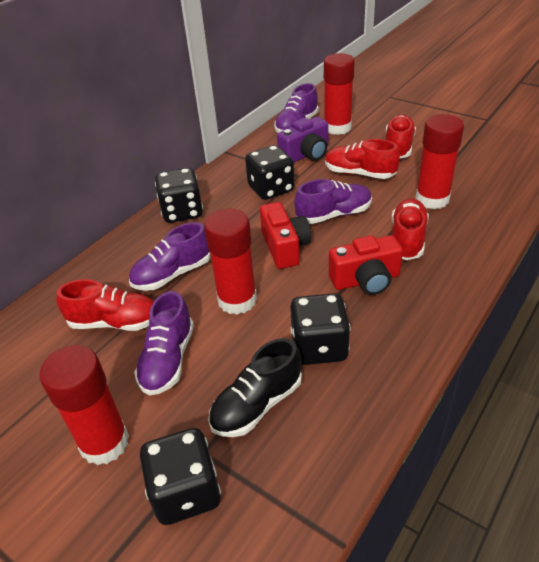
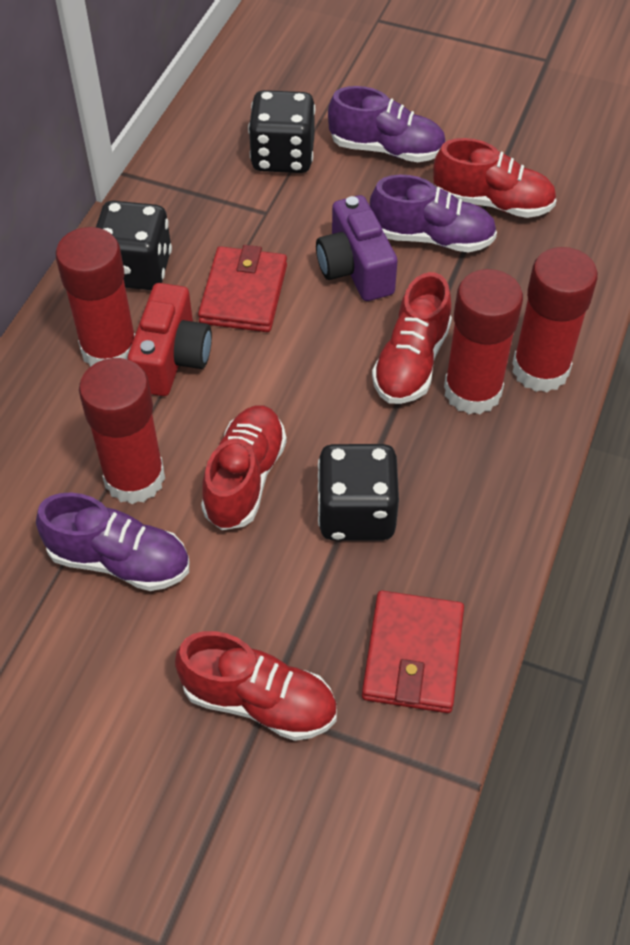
black dice: 4 -> 3
black shoe: 1 -> 0
purple shoe: 4 -> 3
red camera: 2 -> 1
red wallet: 0 -> 2

